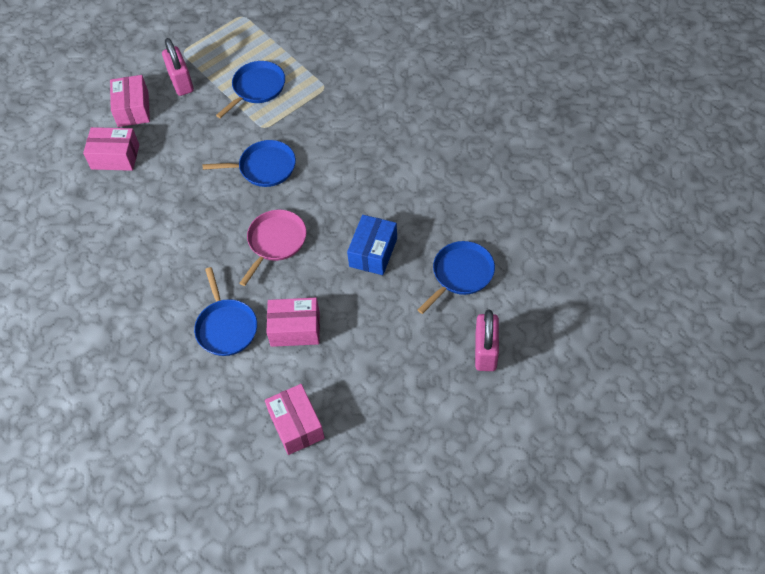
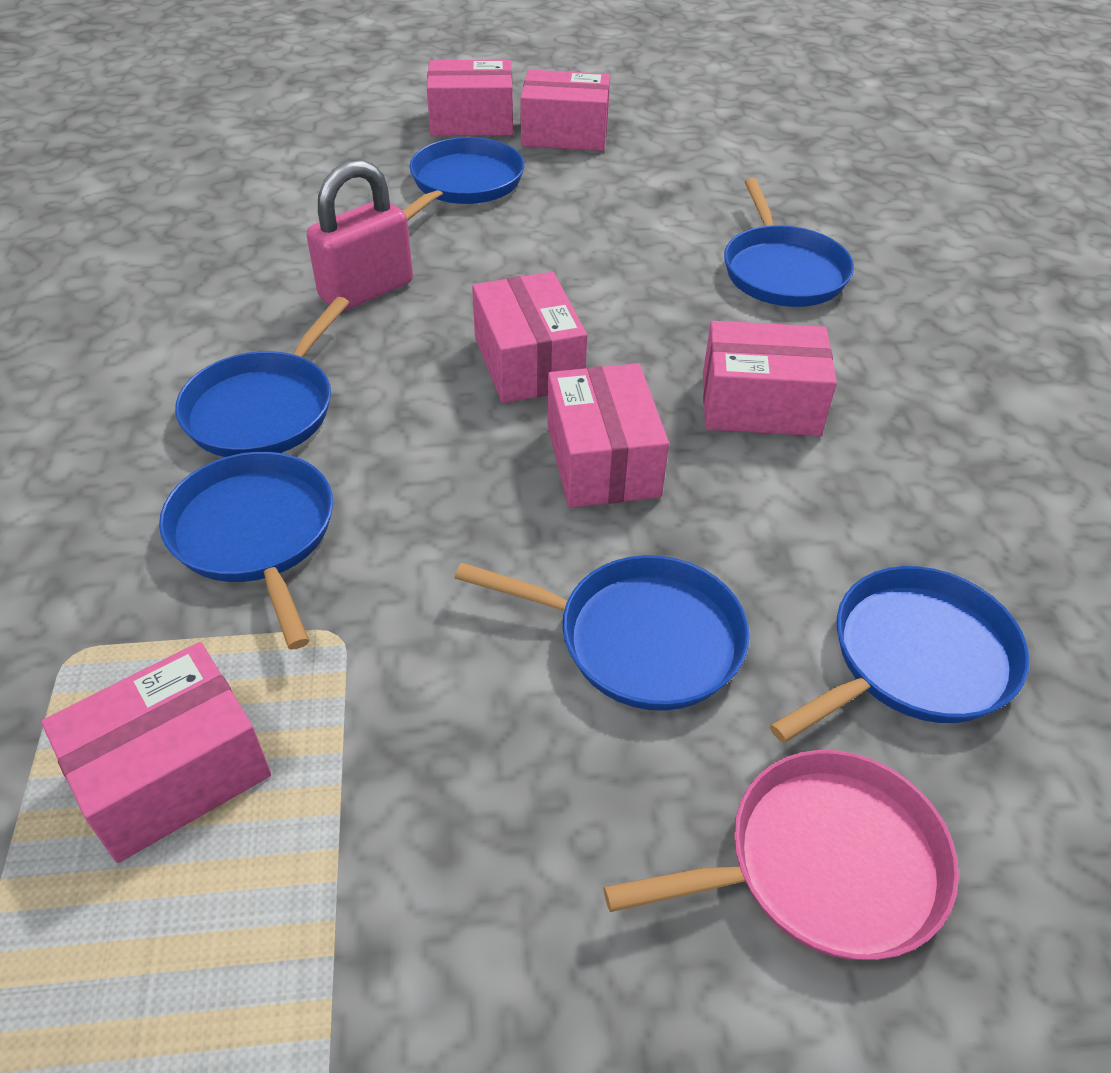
blue box: 1 -> 0
blue pan: 4 -> 6
pink box: 4 -> 6
pink padlock: 2 -> 1

